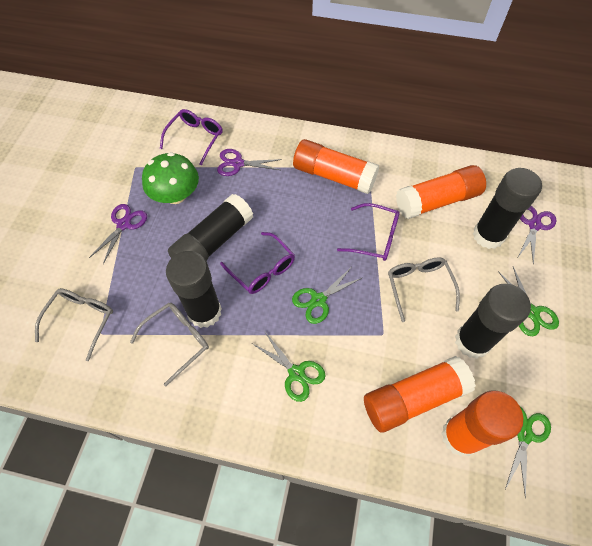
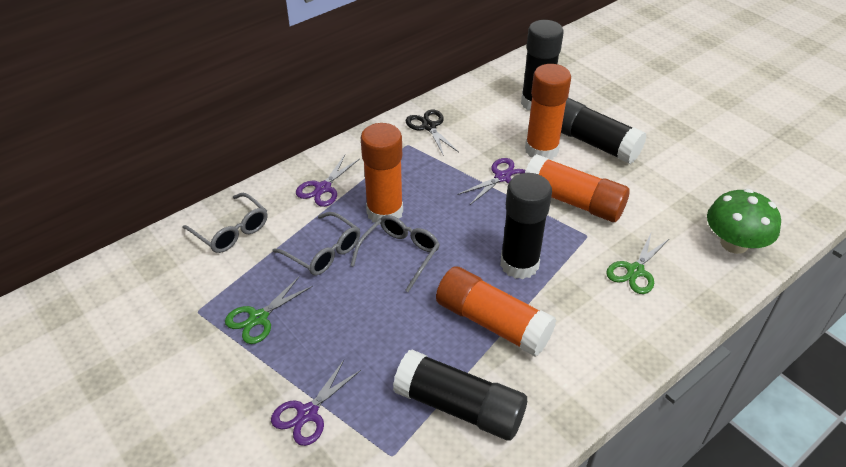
black scissors: 0 -> 1
green scissors: 4 -> 2
purple glasses: 3 -> 0

